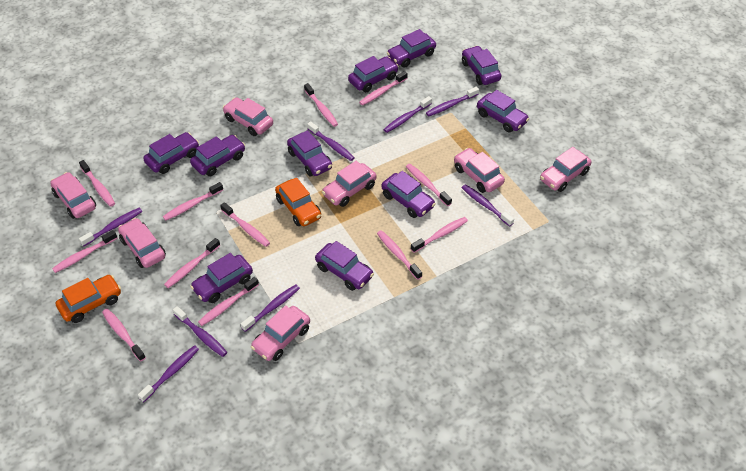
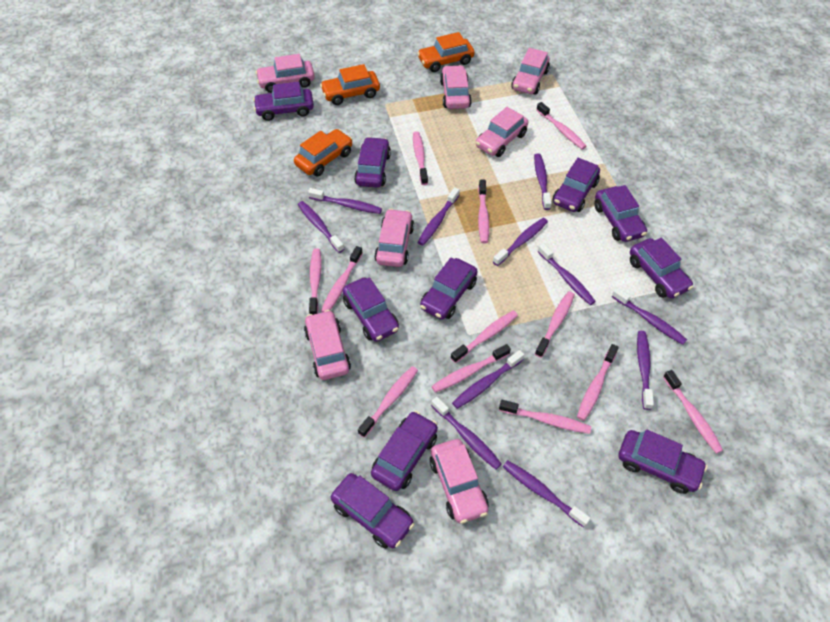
orange car: 2 -> 3
purple toothbrush: 8 -> 11

